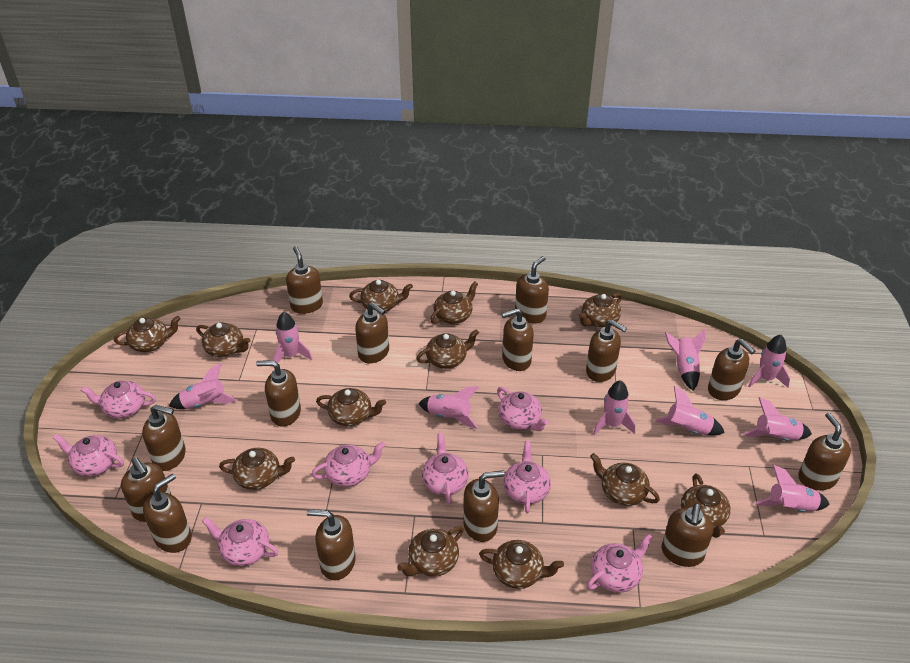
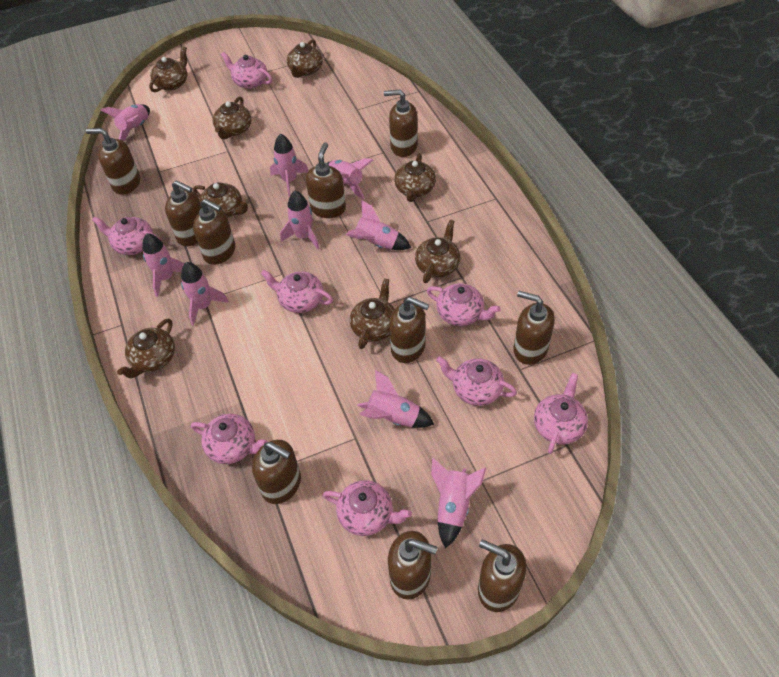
brown soap dispenser: 14 -> 10
brown teapot: 12 -> 8

